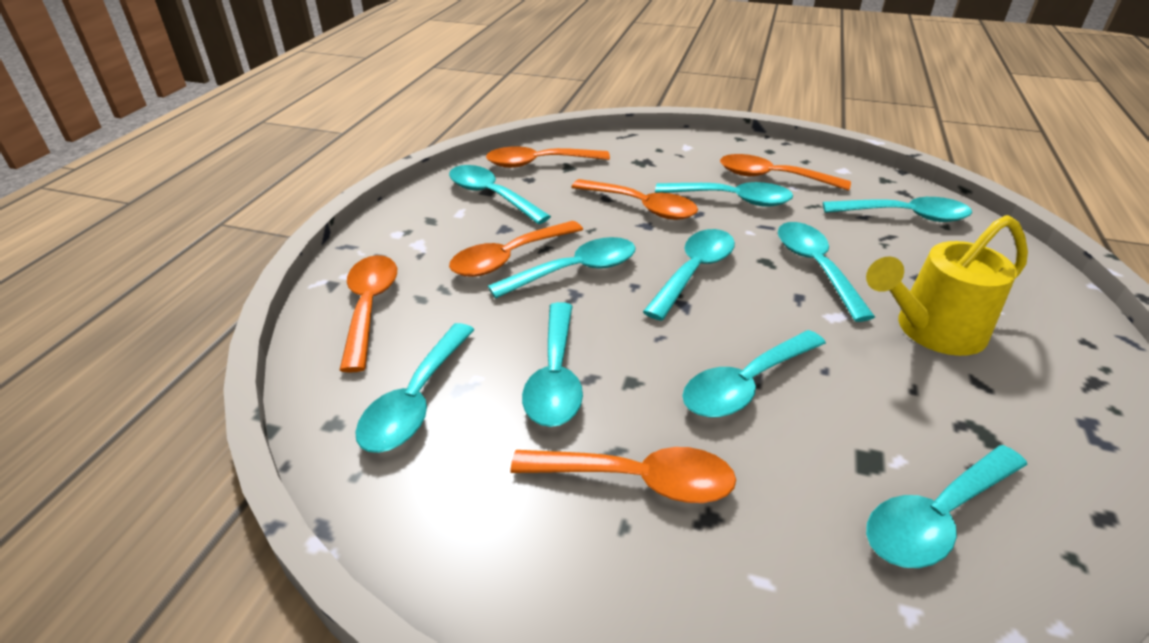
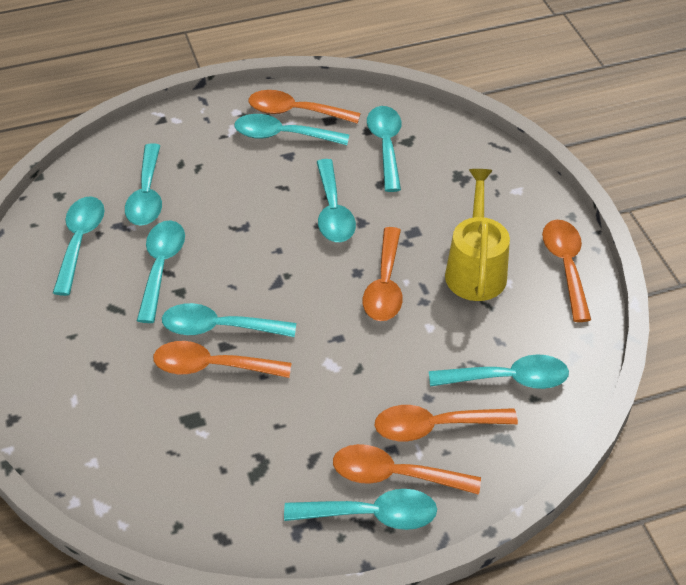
turquoise spoon: 10 -> 9

